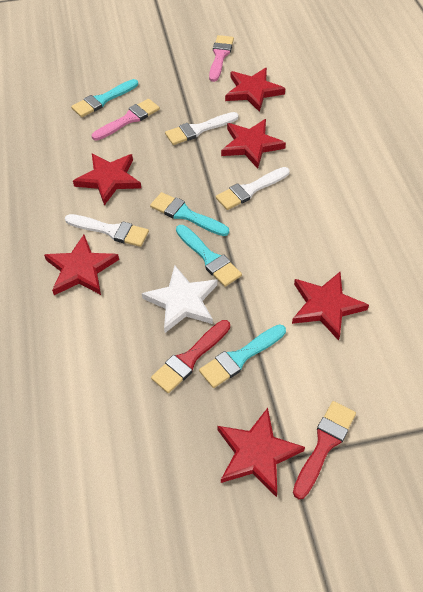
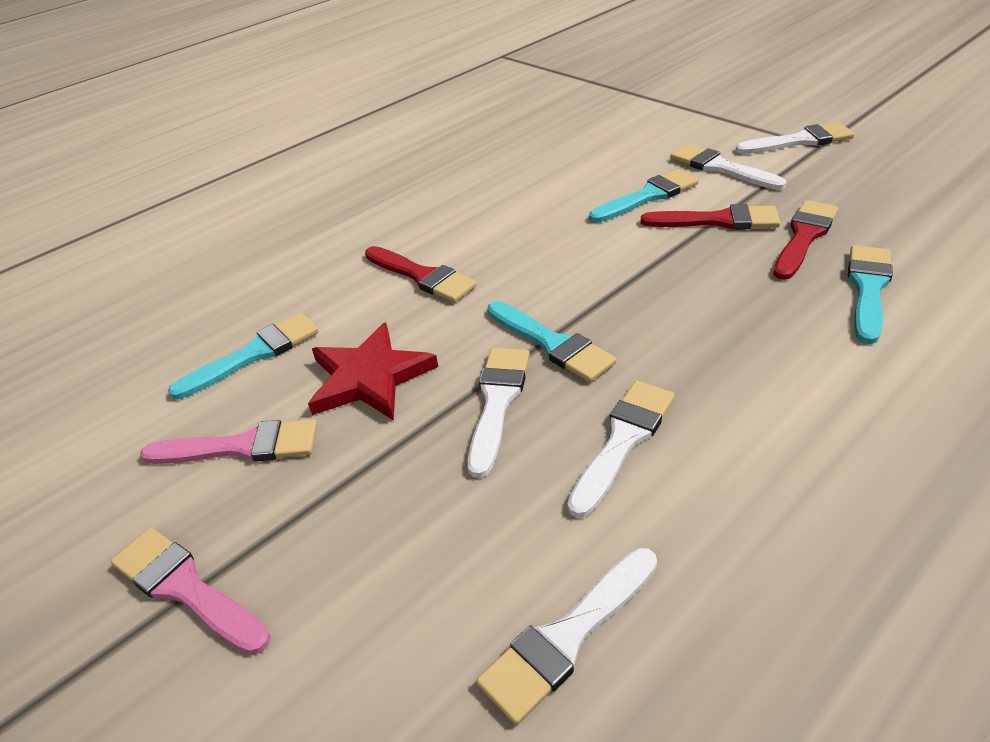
red brush: 2 -> 3
red star: 6 -> 1
white brush: 3 -> 5
white star: 1 -> 0

